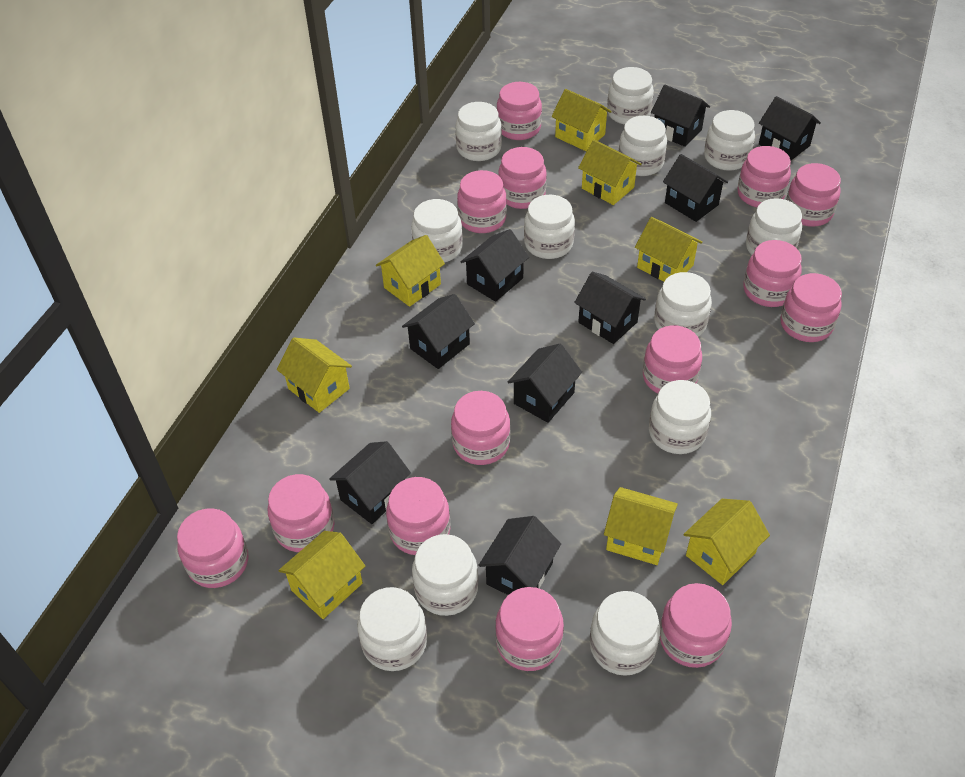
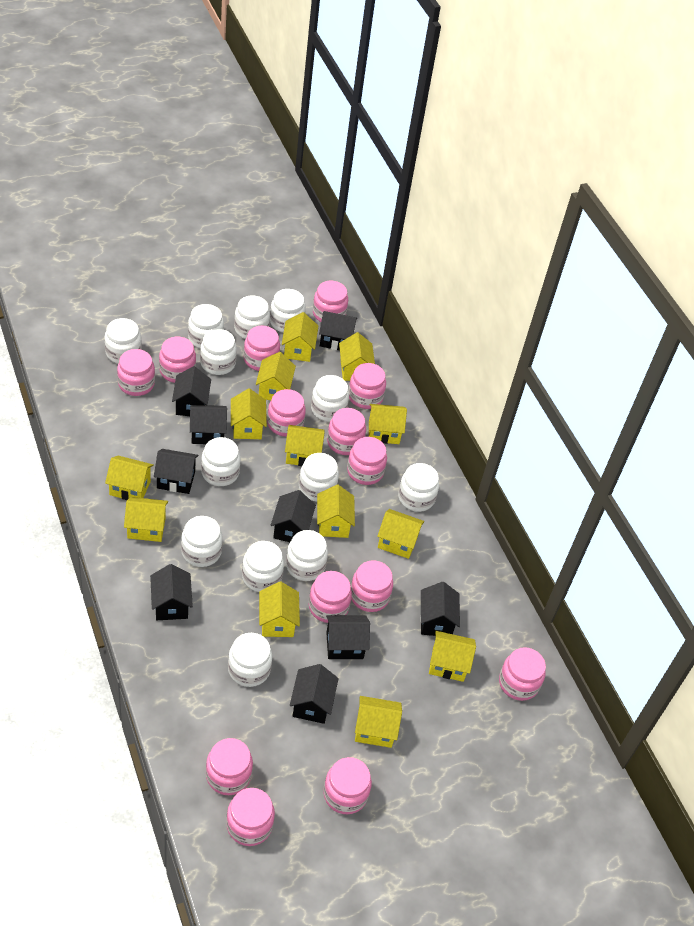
white jar: 12 -> 13
yellow house: 8 -> 13

